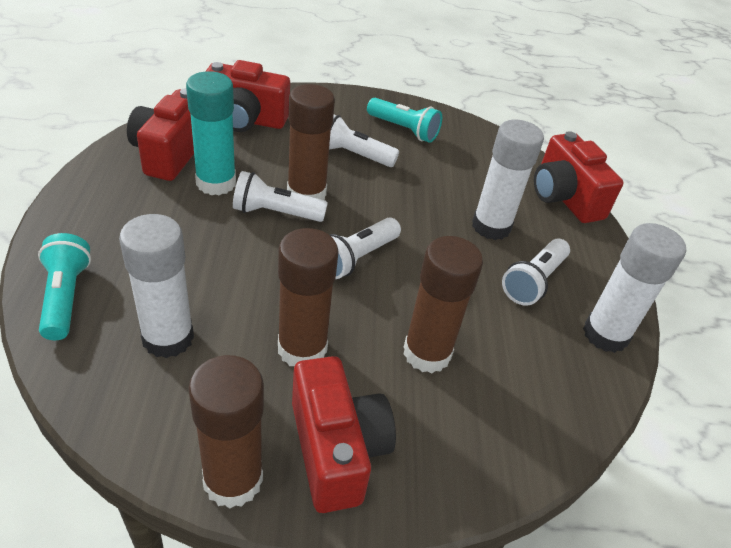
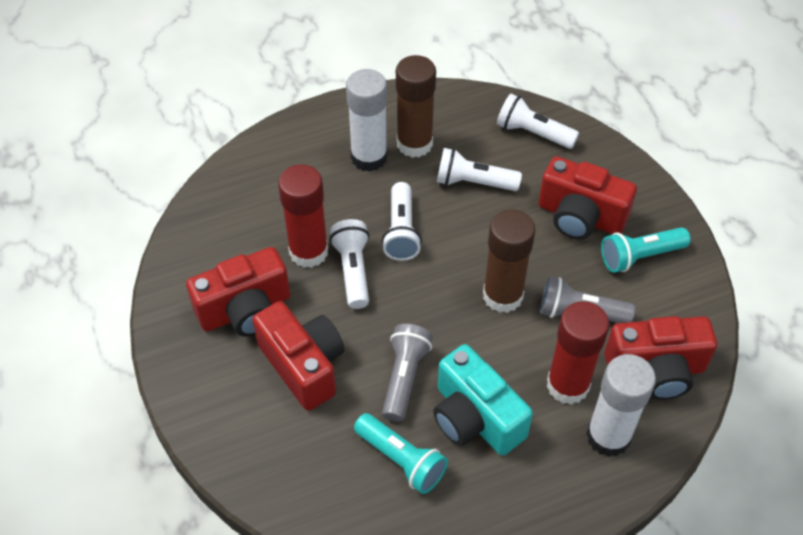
brown glue stick: 4 -> 2
grey flashlight: 0 -> 2
red glue stick: 0 -> 2
turquoise camera: 0 -> 1
turquoise glue stick: 1 -> 0
white glue stick: 3 -> 2

